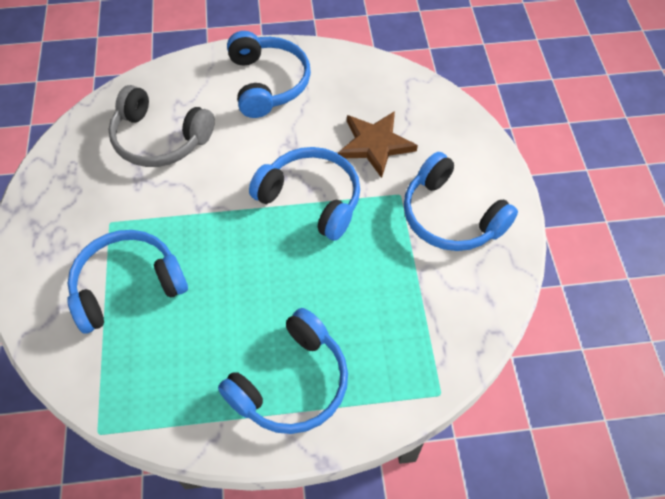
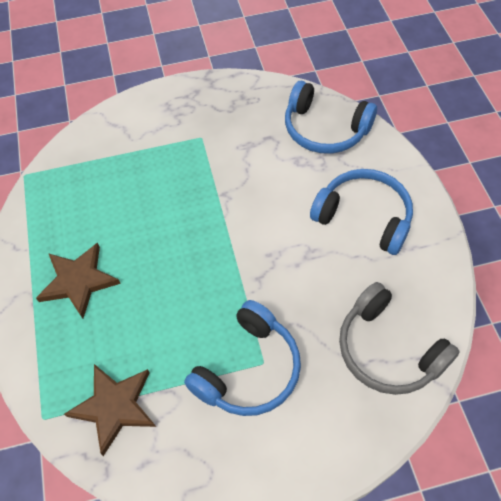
blue headphones: 5 -> 3
brown star: 1 -> 2

